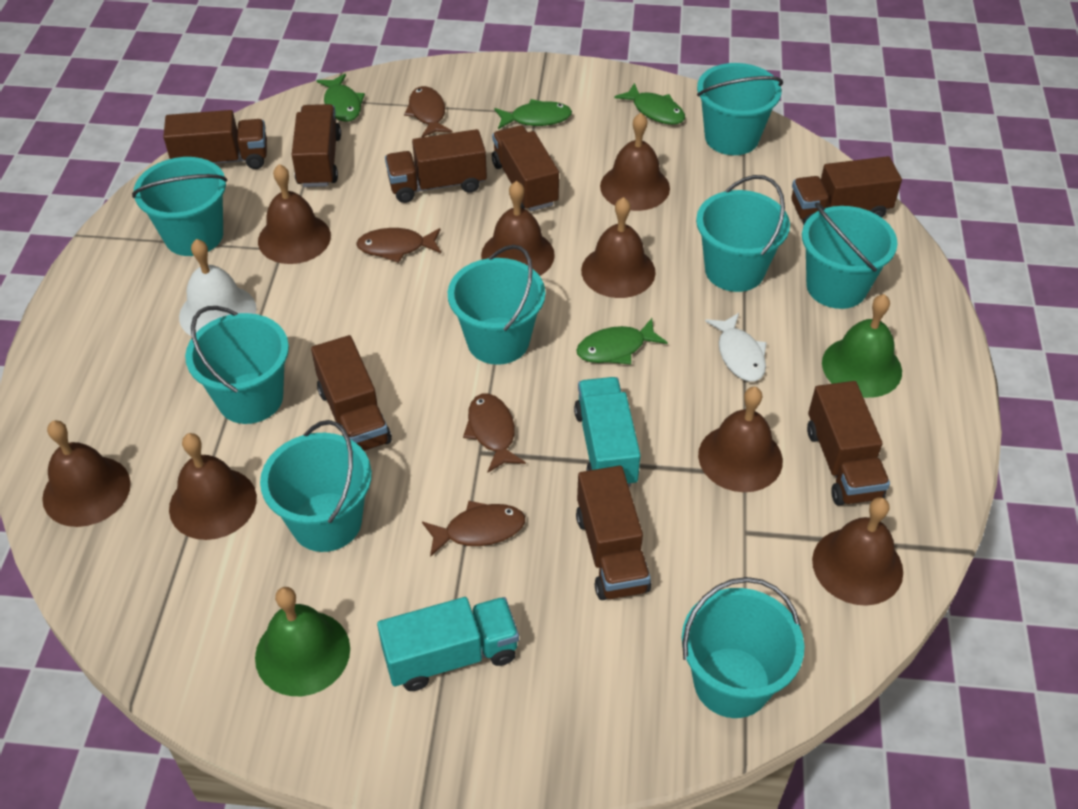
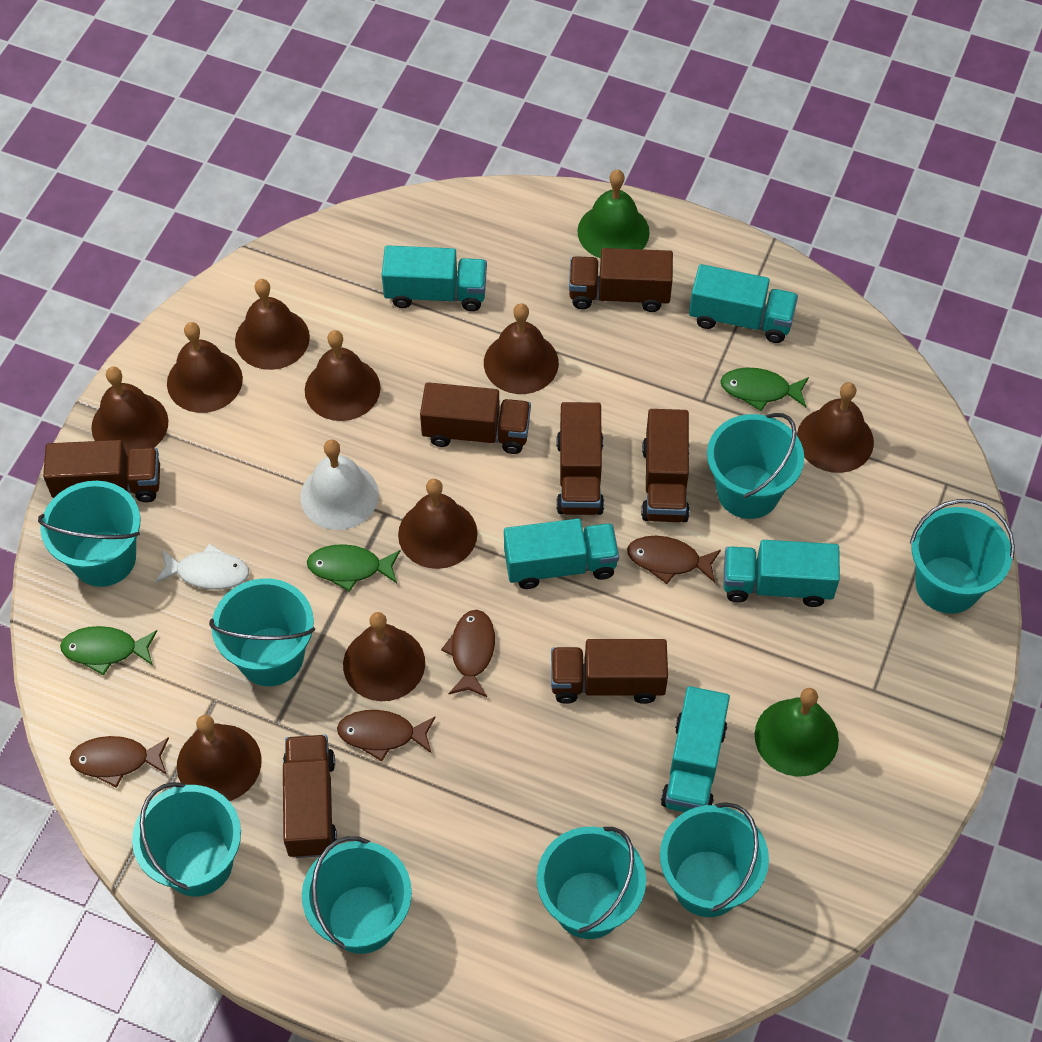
brown bell: 8 -> 9
brown truck: 8 -> 7
green fish: 4 -> 3
turquoise truck: 2 -> 5

